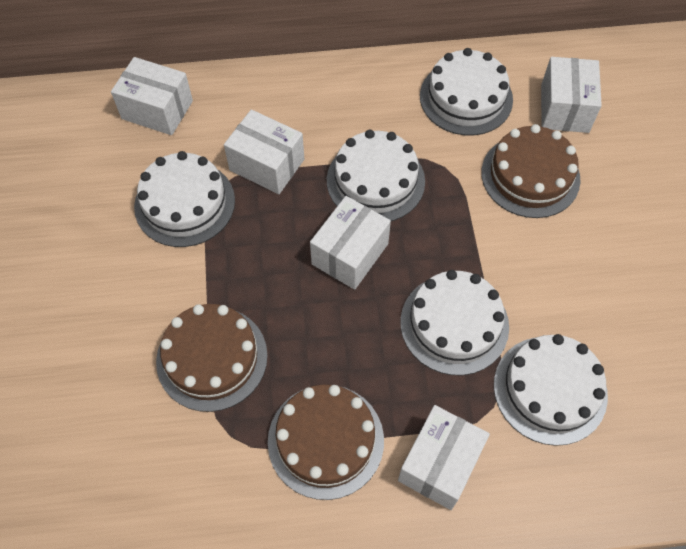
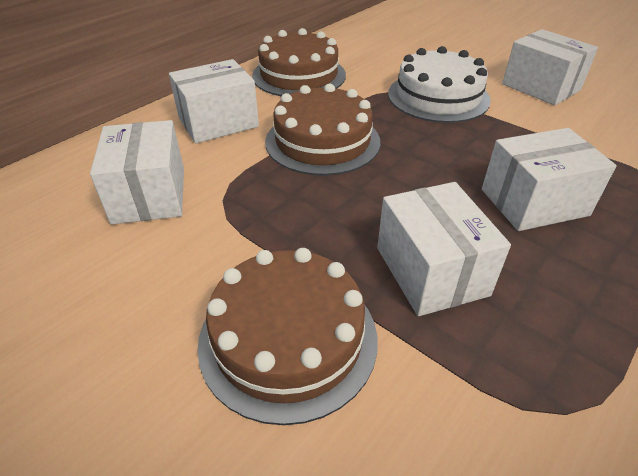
white cake: 5 -> 1

